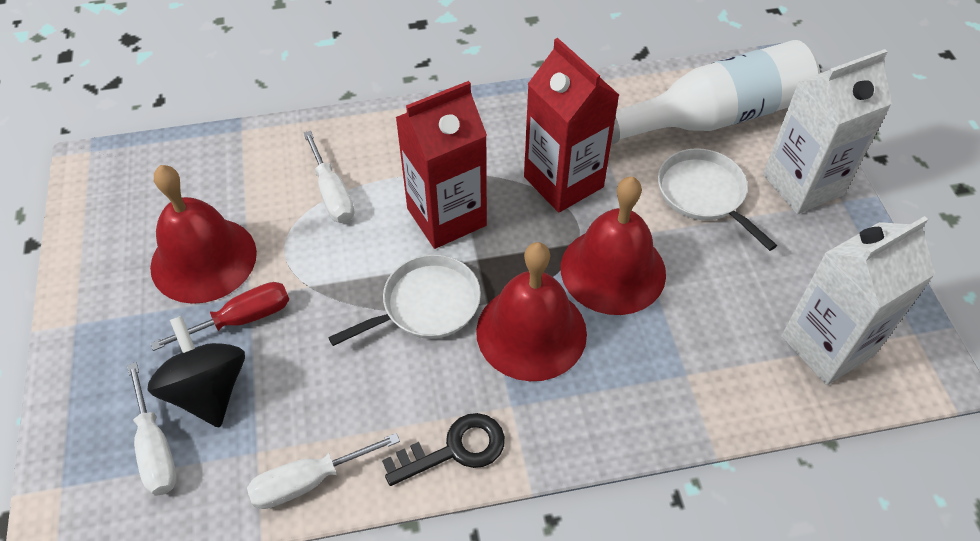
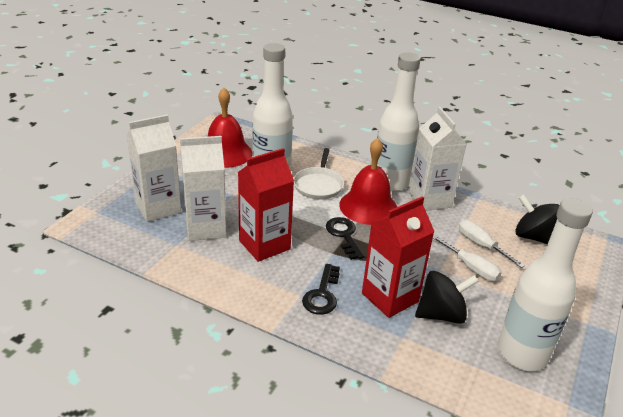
black key: 1 -> 2
black spinning top: 1 -> 2
red bell: 3 -> 2
red screwdriver: 1 -> 0
white bottle: 1 -> 3
white carton: 2 -> 3
white pan: 2 -> 1
white screwdriver: 3 -> 2

